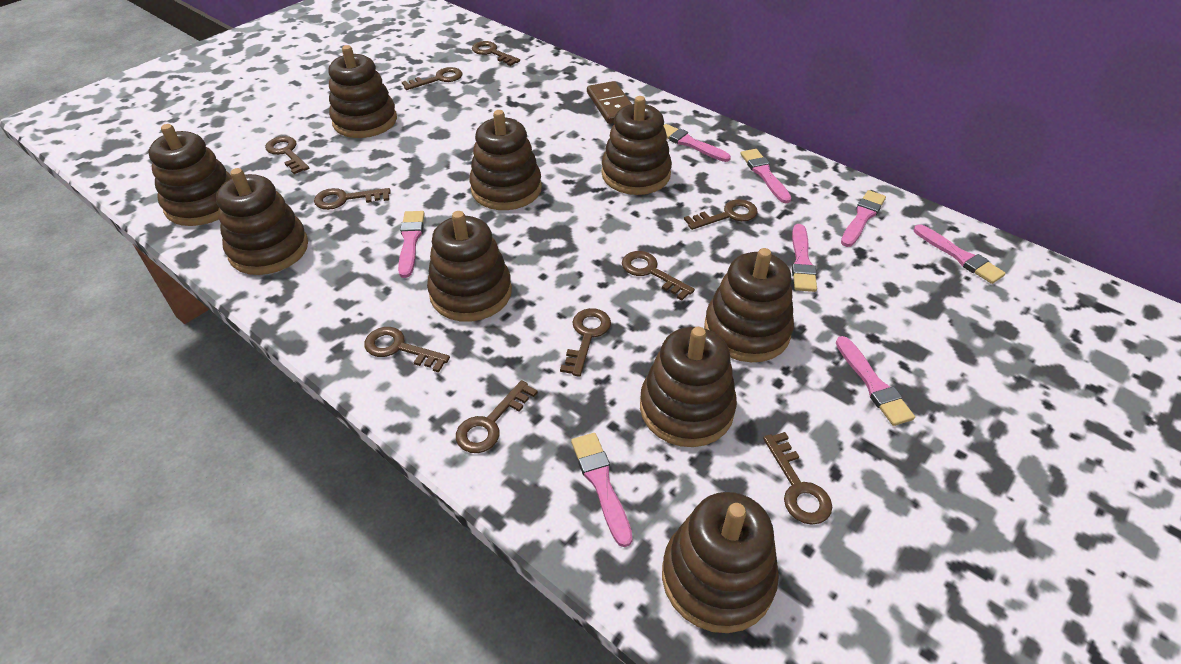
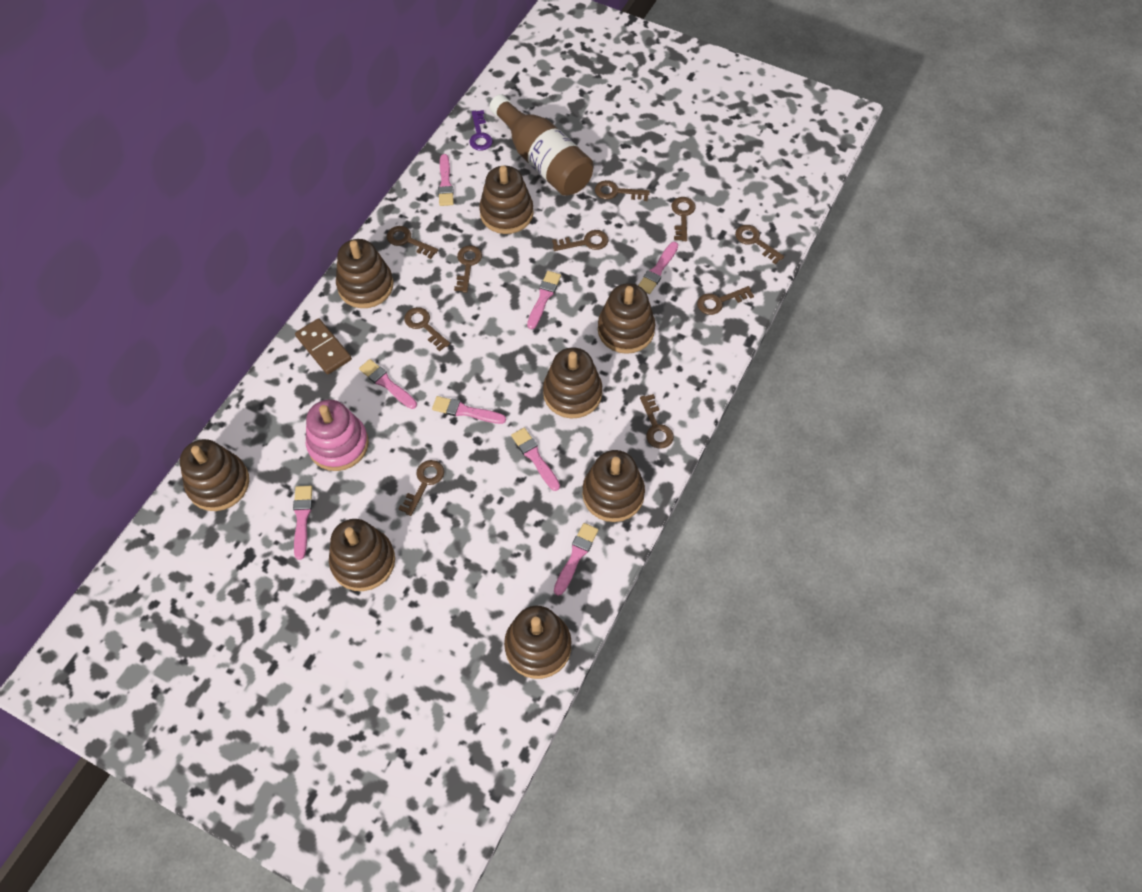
brown bottle: 0 -> 1
brown stacking toy: 9 -> 8
pink stacking toy: 0 -> 1
purple key: 0 -> 1

